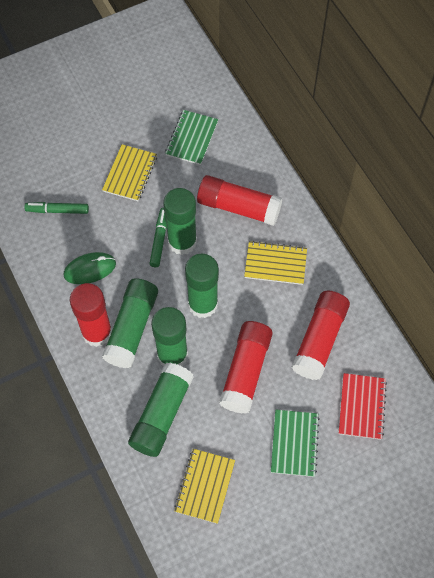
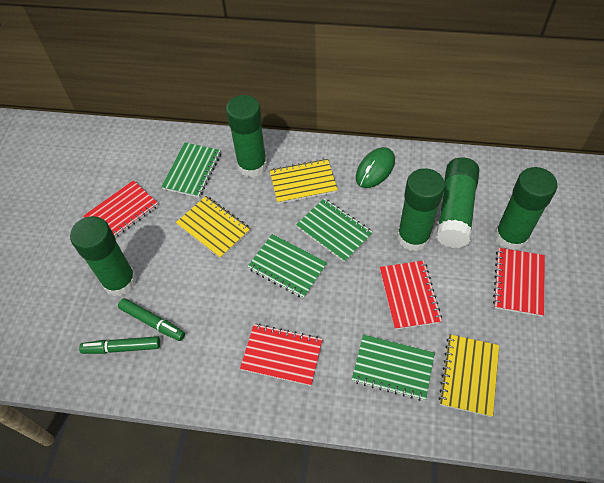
green notebook: 2 -> 4
red glue stick: 4 -> 0
red notebook: 1 -> 4

